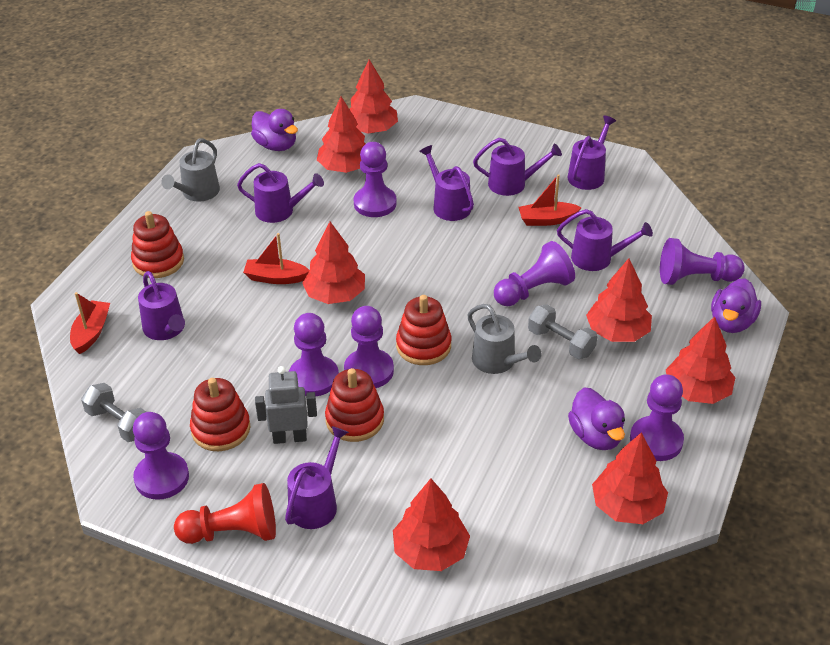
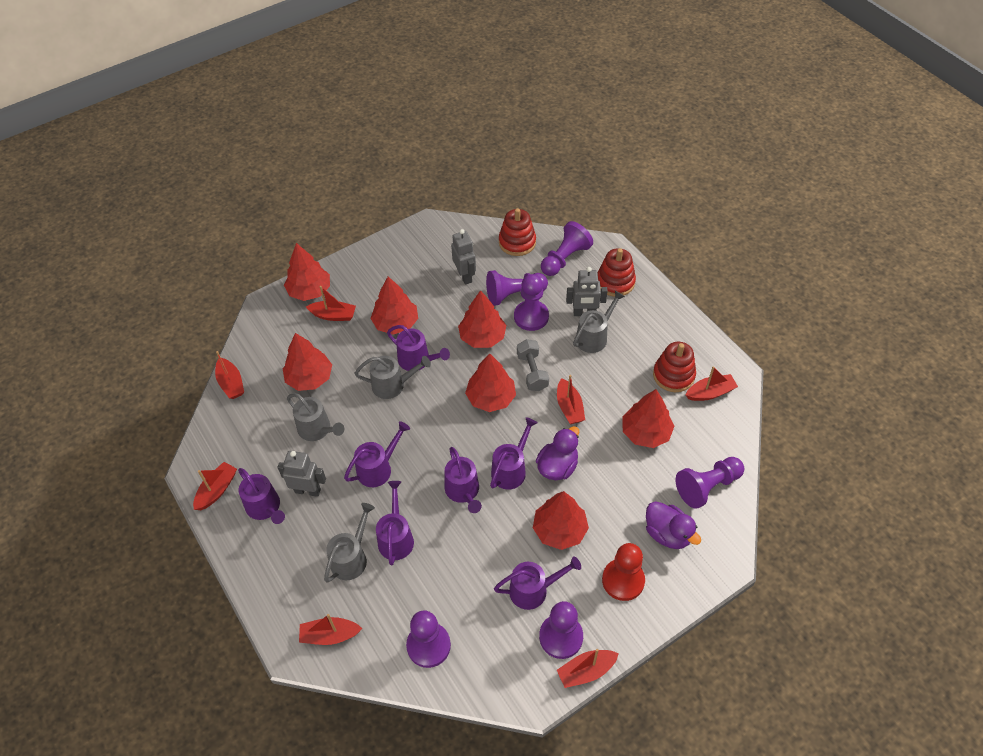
grey dumbbell: 2 -> 1
grey robot: 1 -> 3
grey watering can: 2 -> 4
purple duck: 3 -> 2
purple pawn: 7 -> 6
red boat: 3 -> 7
red stacking toy: 4 -> 3

